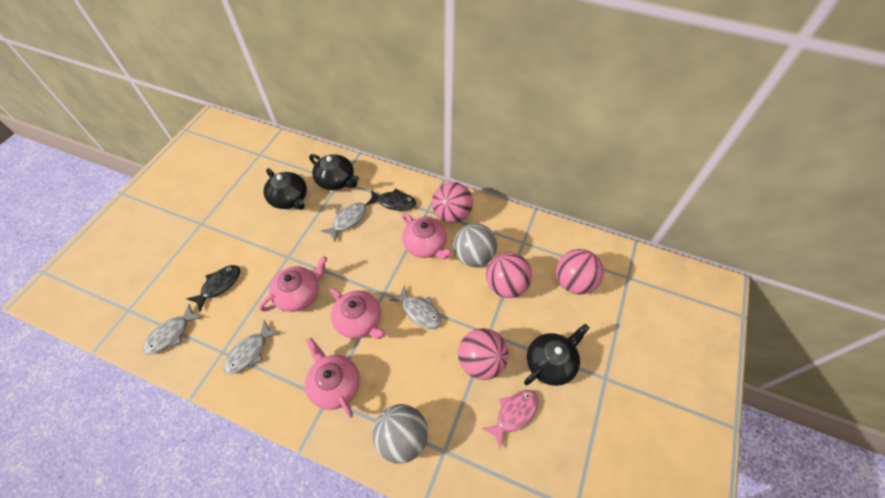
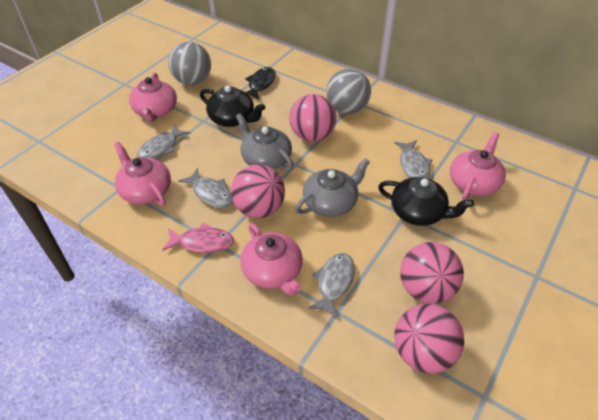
black fish: 2 -> 1
black teapot: 3 -> 2
grey teapot: 0 -> 2

